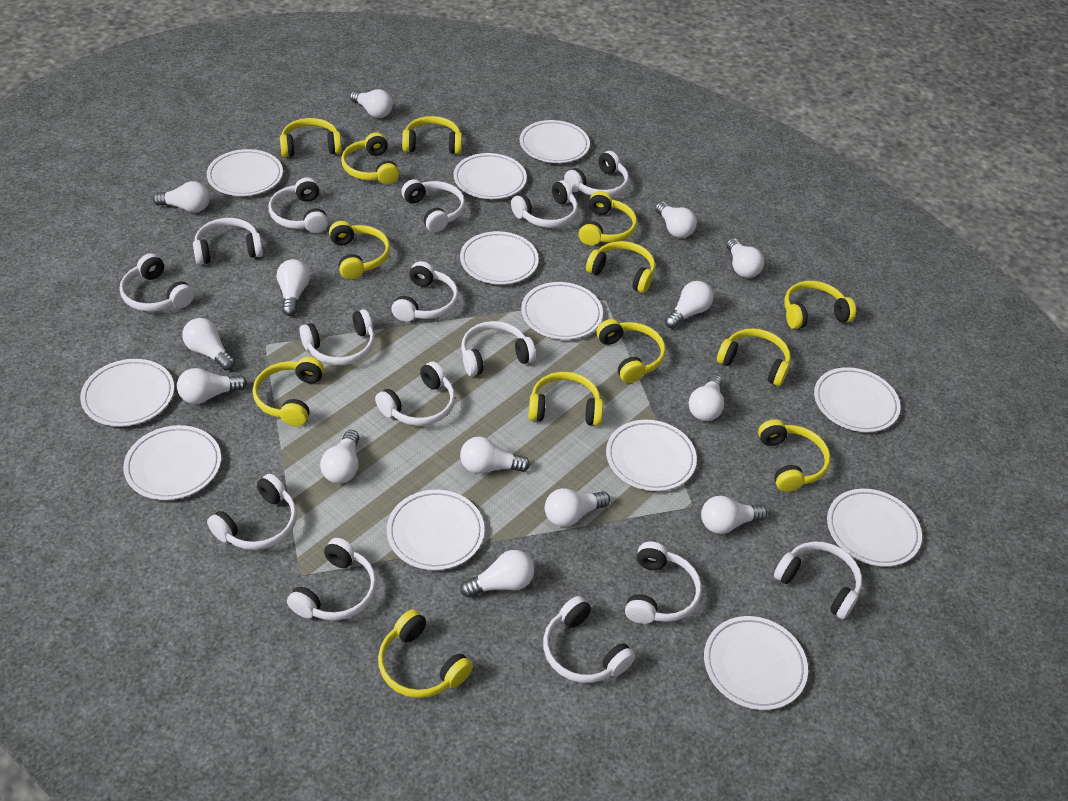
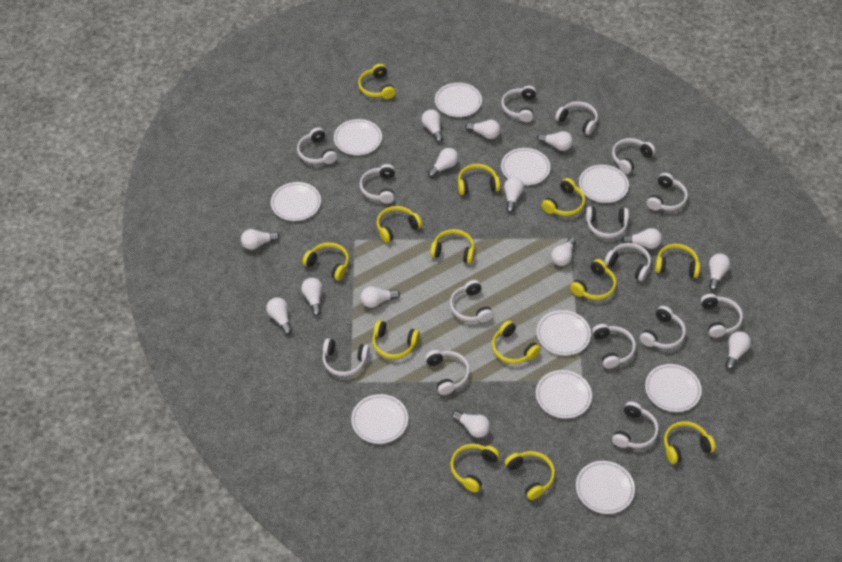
white plate: 12 -> 10

